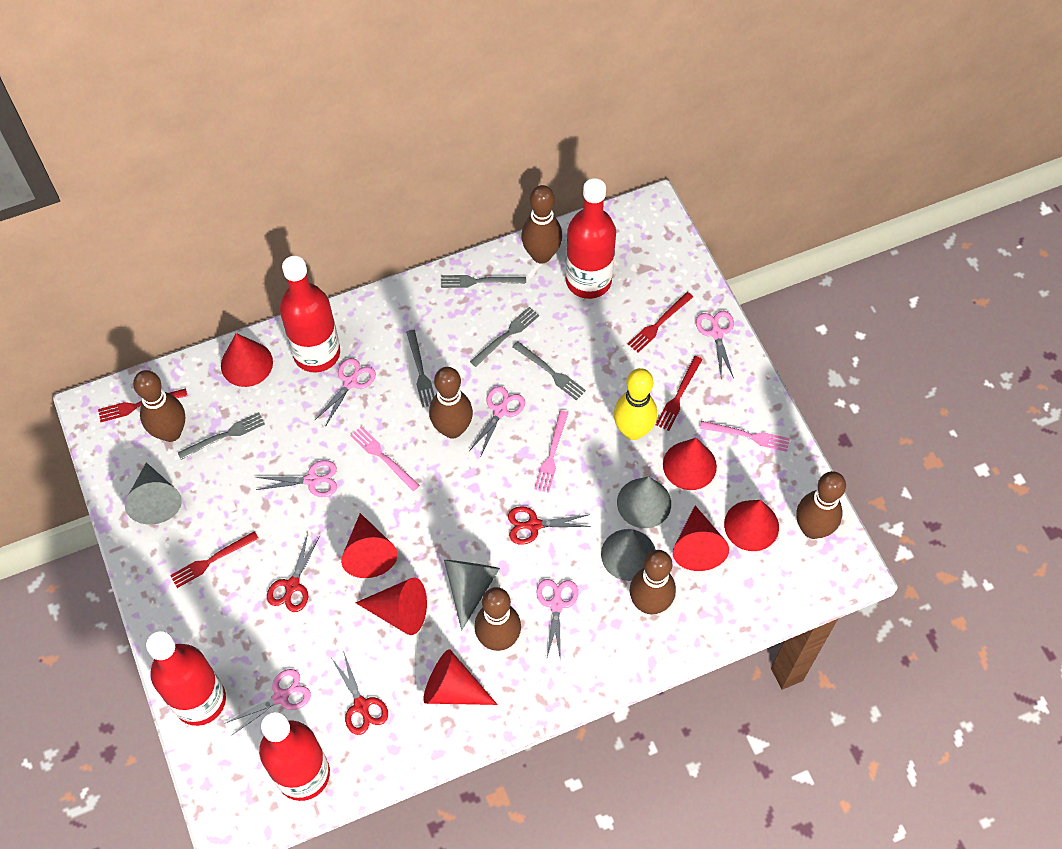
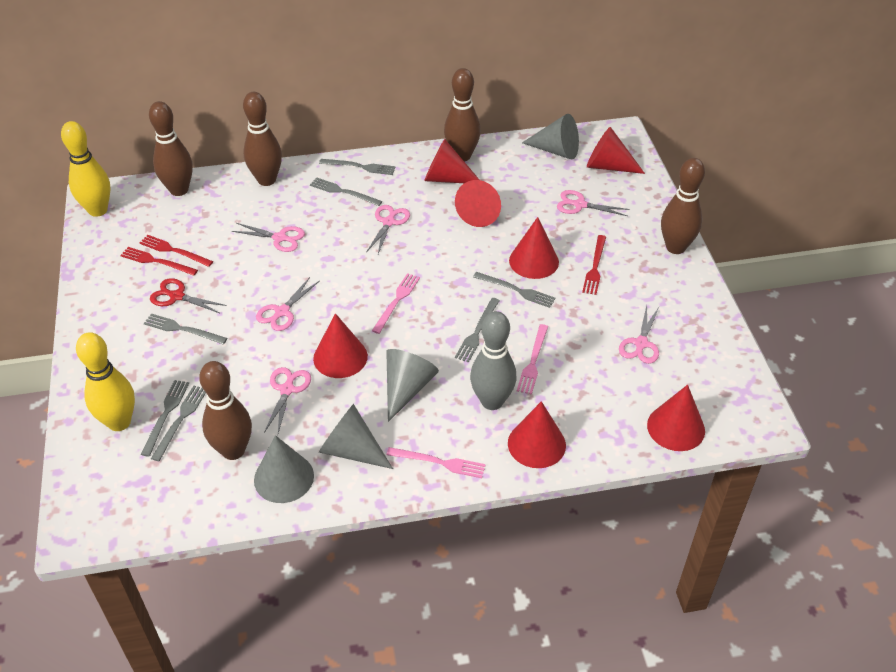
brown bowling pin: 6 -> 5
grey bowling pin: 0 -> 1
grey fork: 5 -> 7
red bottle: 4 -> 0
red fork: 4 -> 3
red scissors: 3 -> 1
yellow bowling pin: 1 -> 2

